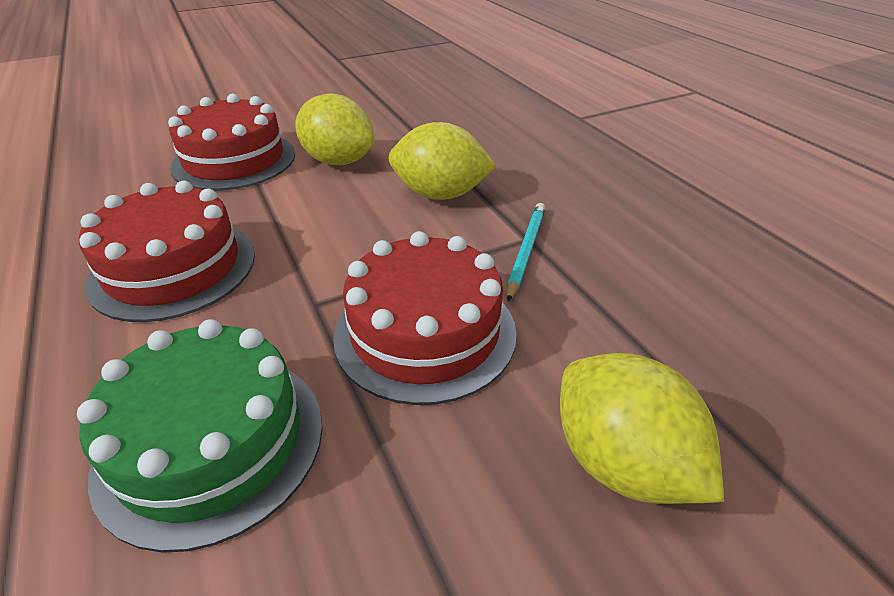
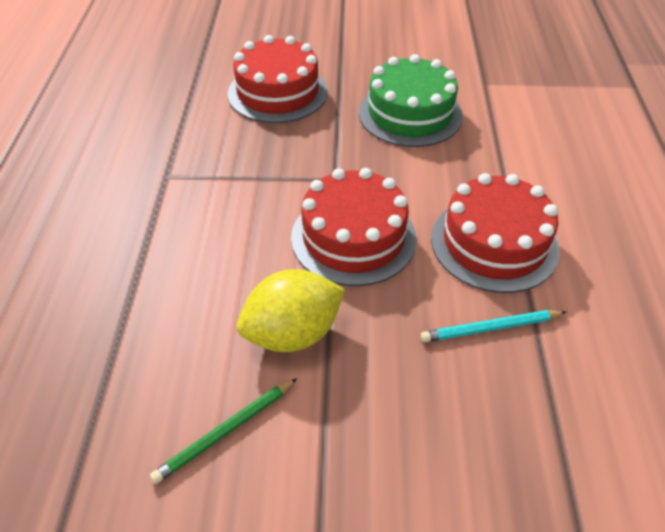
green pencil: 0 -> 1
yellow lemon: 3 -> 1

